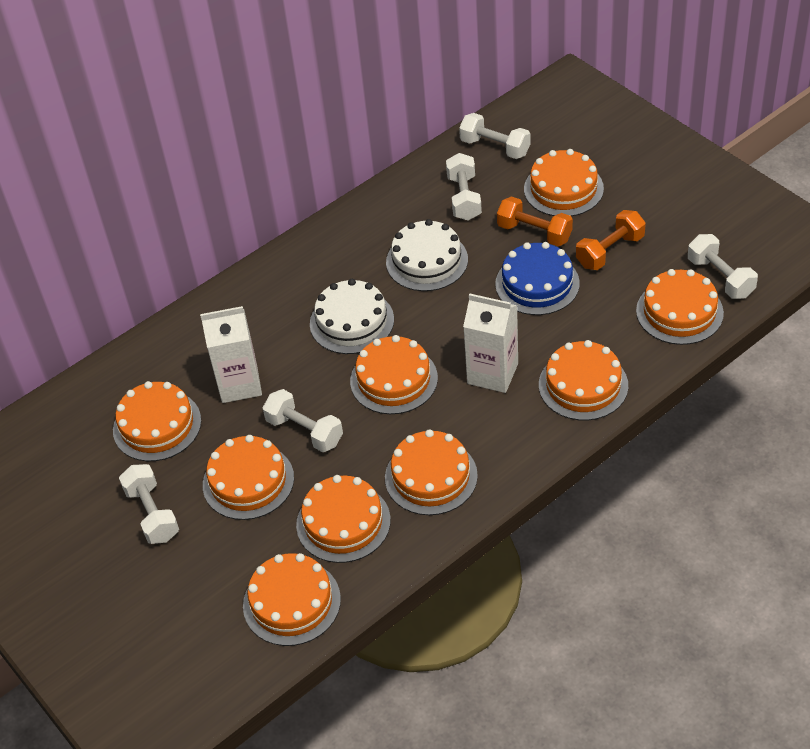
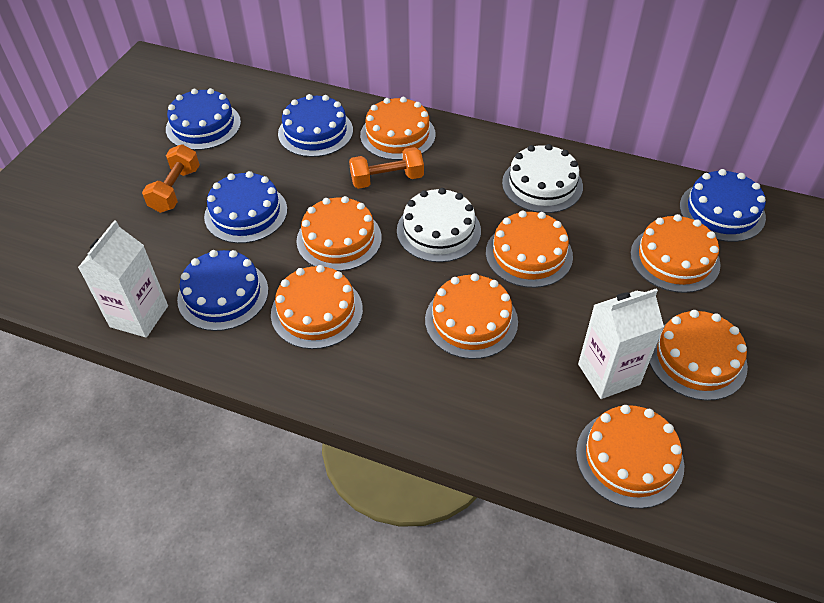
blue cake: 1 -> 5
orange cake: 9 -> 8
white dumbbell: 5 -> 0

